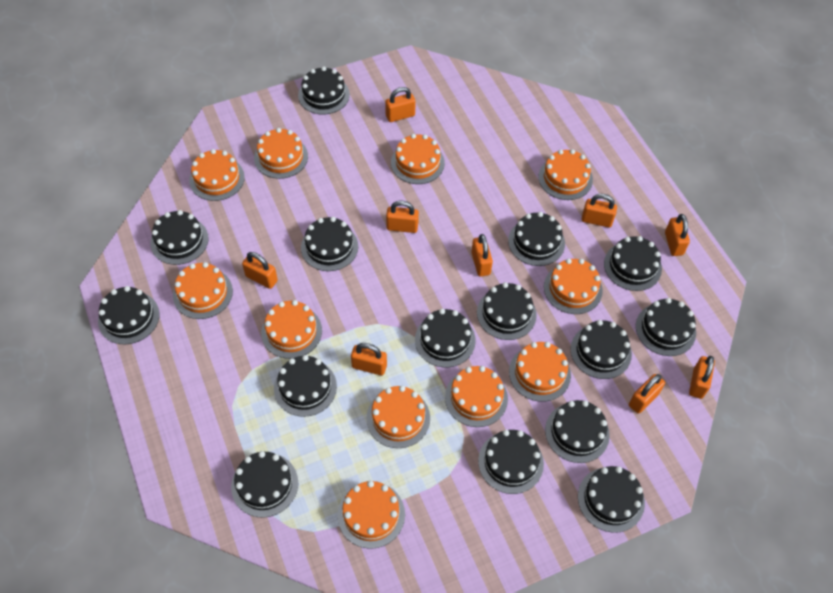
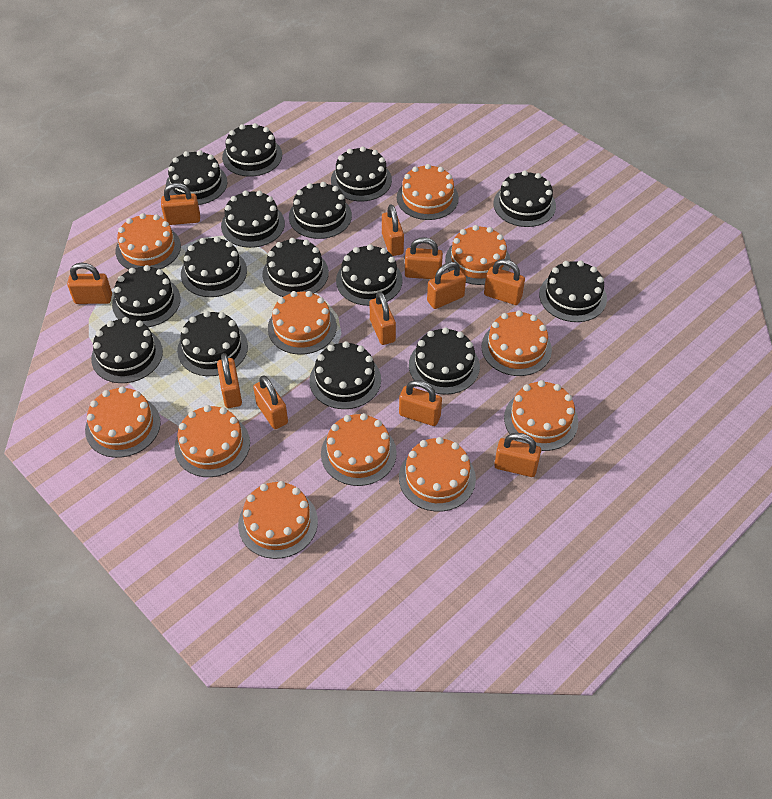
orange padlock: 9 -> 11

